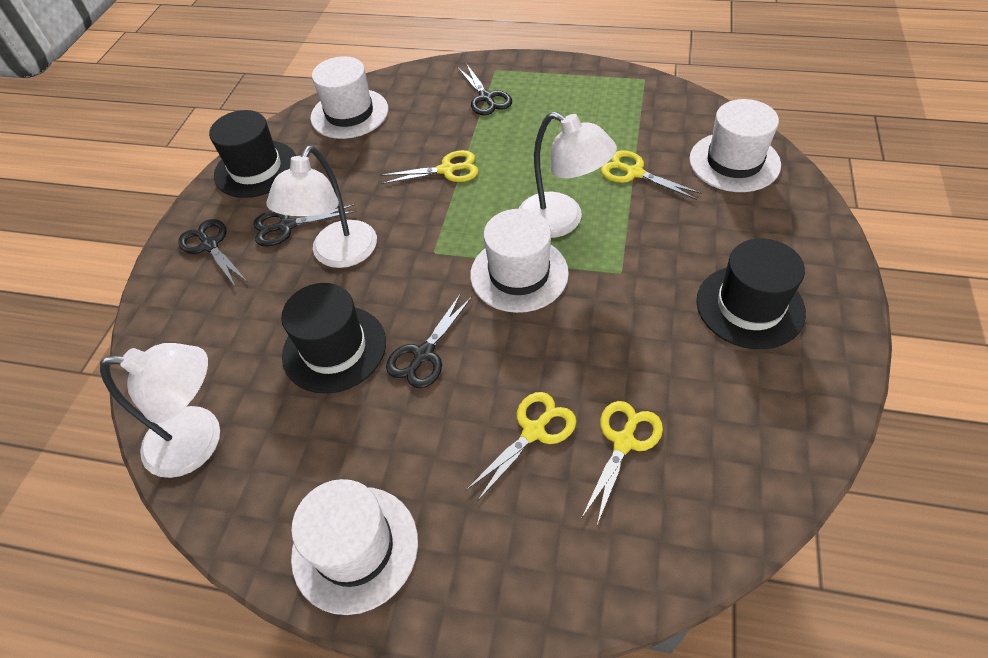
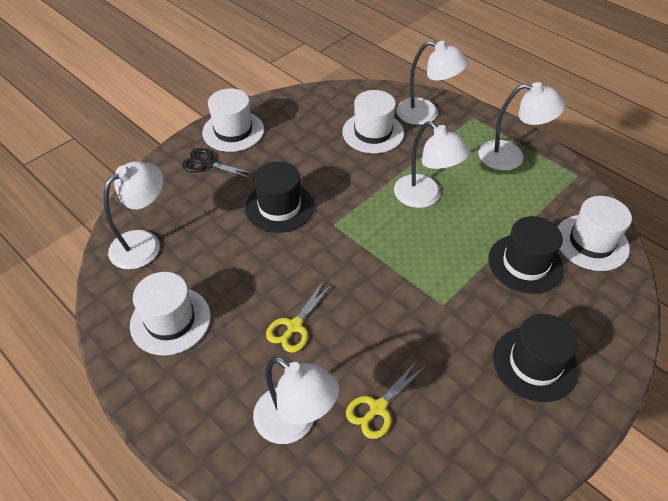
black scissors: 4 -> 1
white lamp: 3 -> 5
yellow scissors: 4 -> 2

